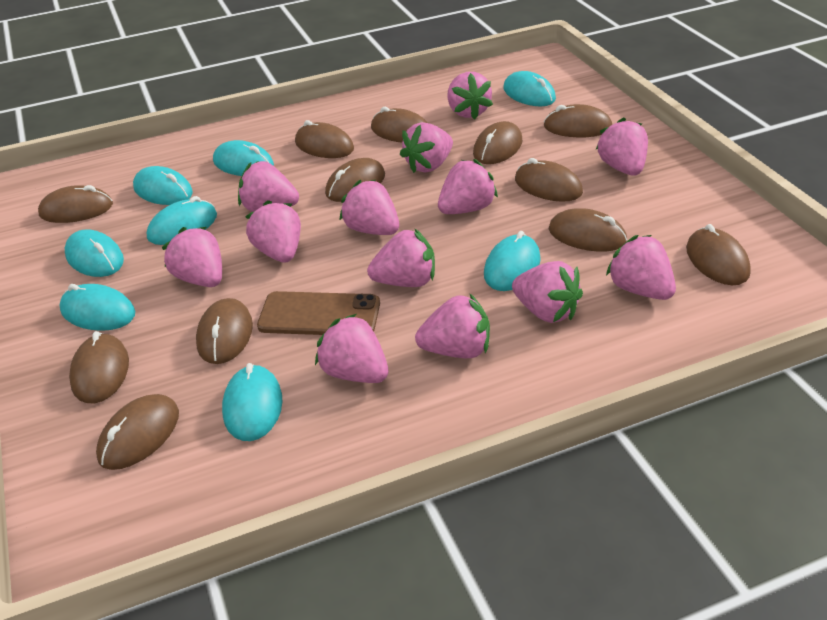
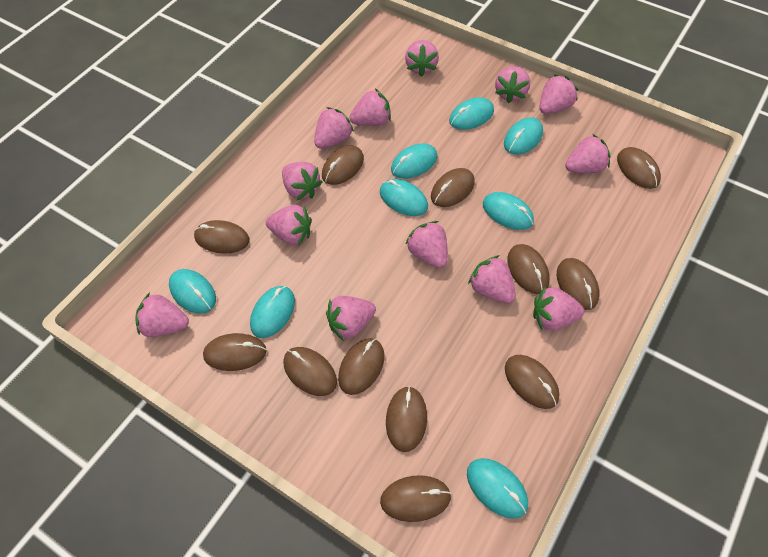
brown phone: 1 -> 0

